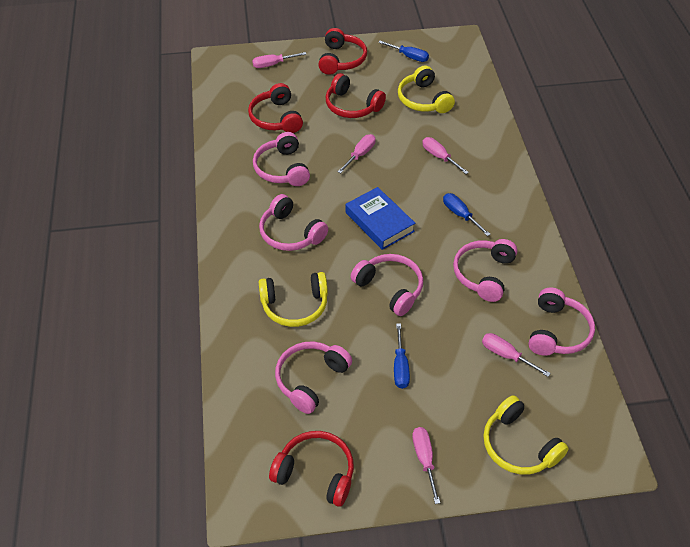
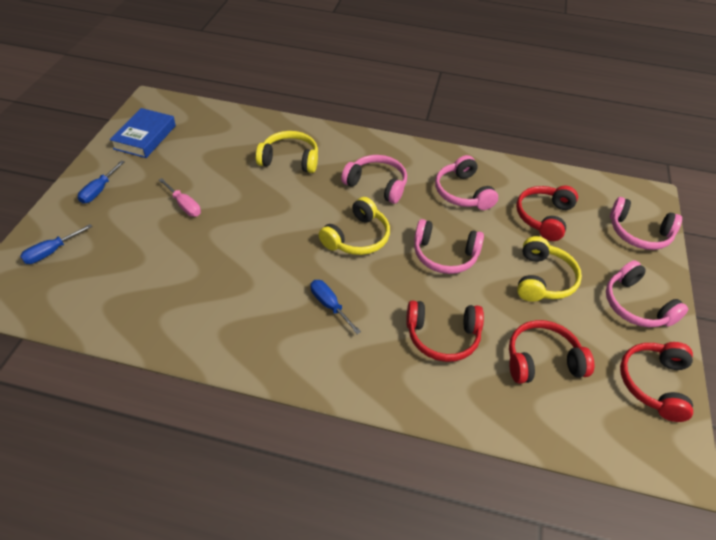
pink headphones: 6 -> 5
pink screwdriver: 5 -> 1

